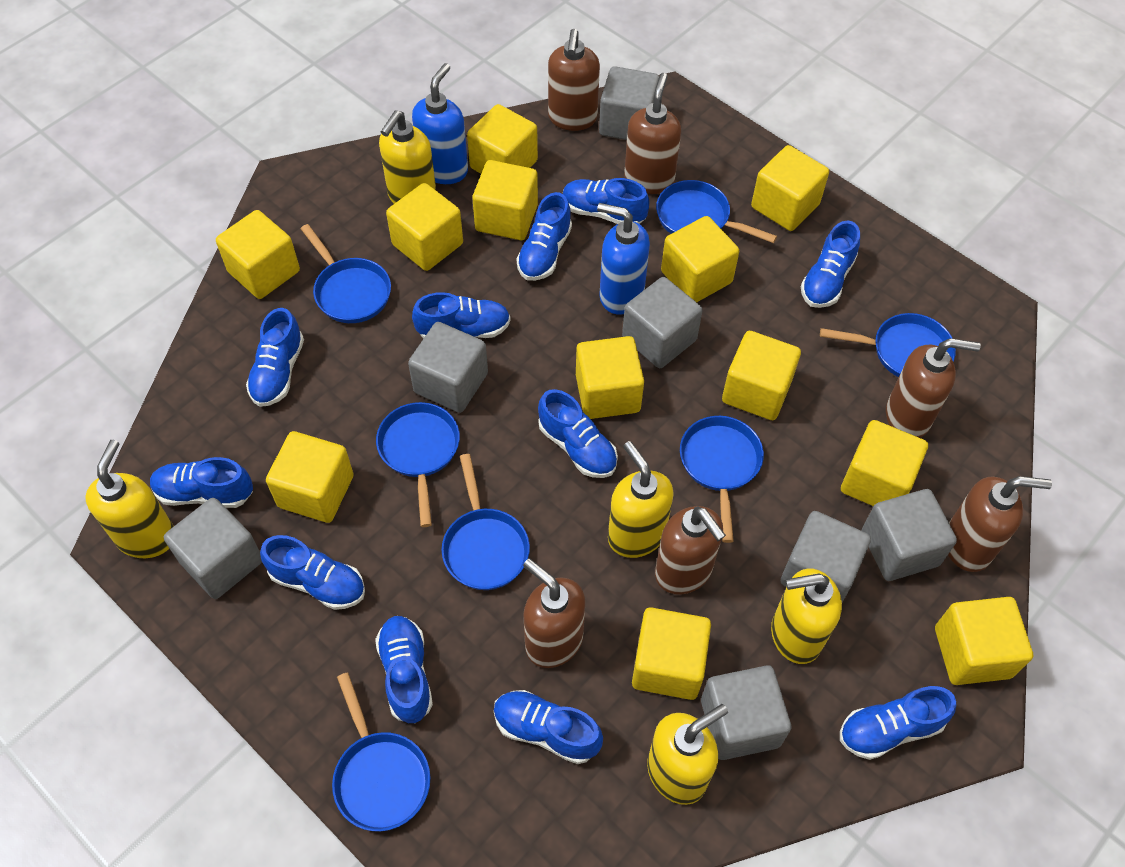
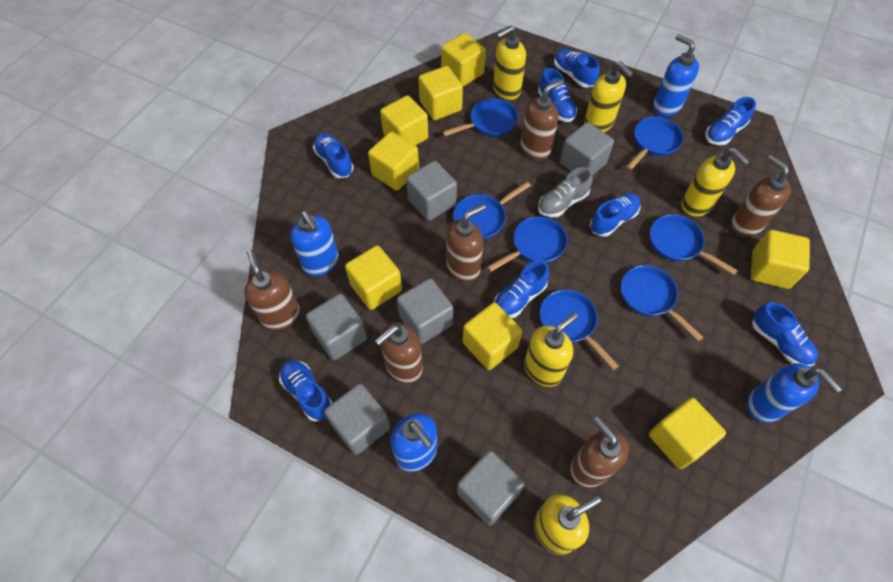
blue shoe: 11 -> 8
blue soap dispenser: 2 -> 4
grey cube: 7 -> 6
grey shoe: 0 -> 1
yellow cube: 12 -> 8

